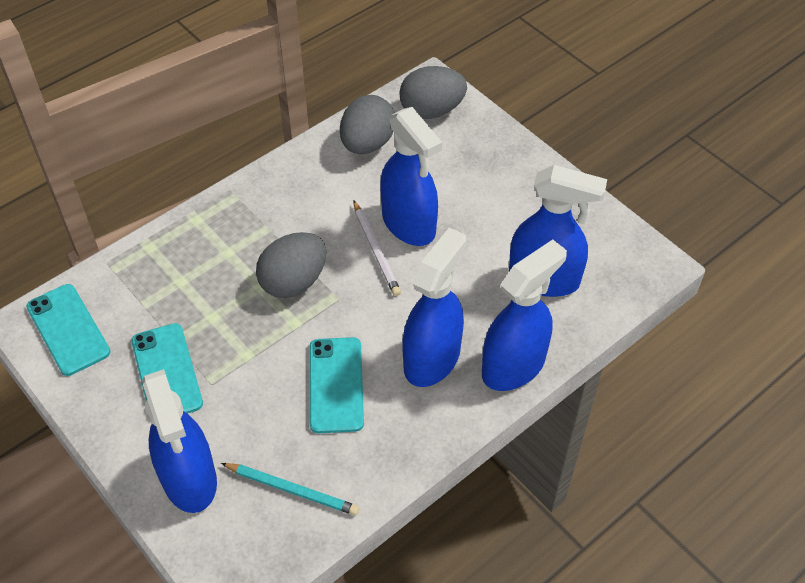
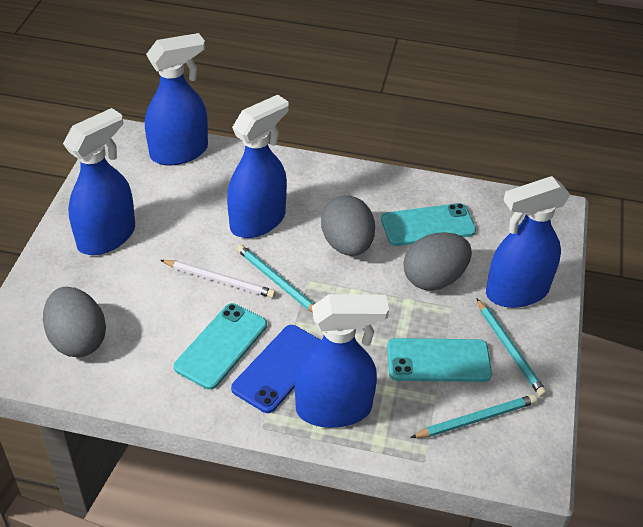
blue phone: 0 -> 1
turquoise pencil: 1 -> 3

